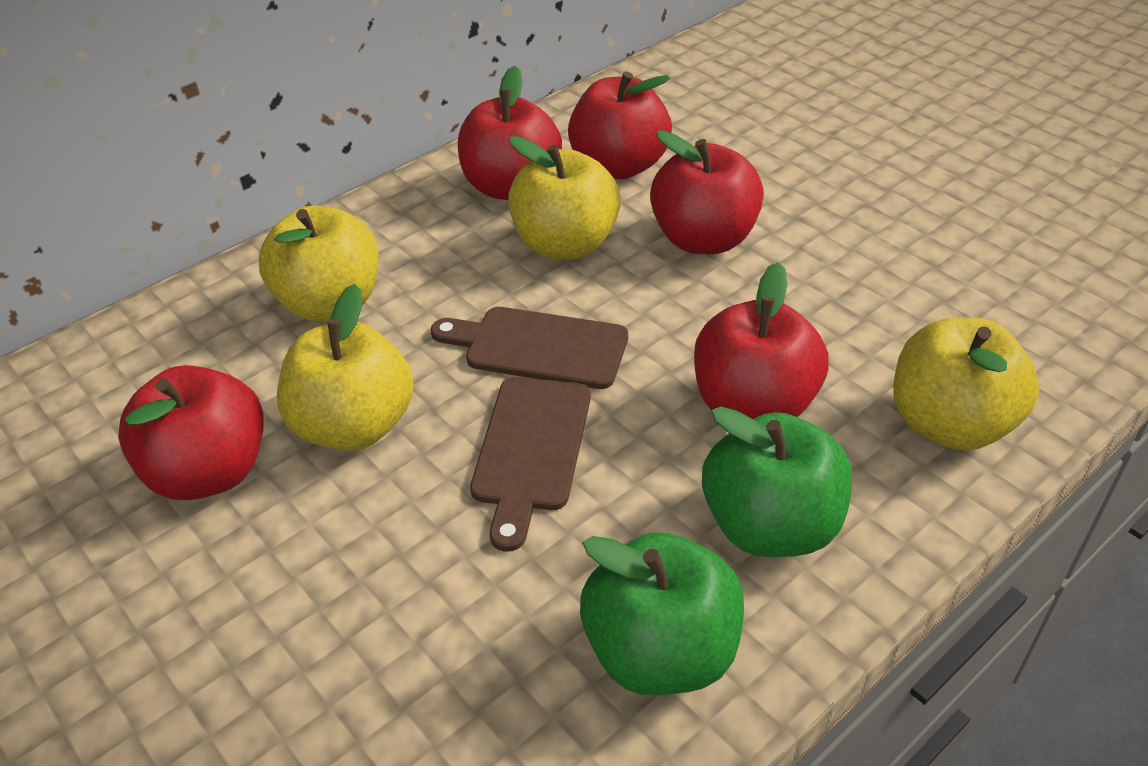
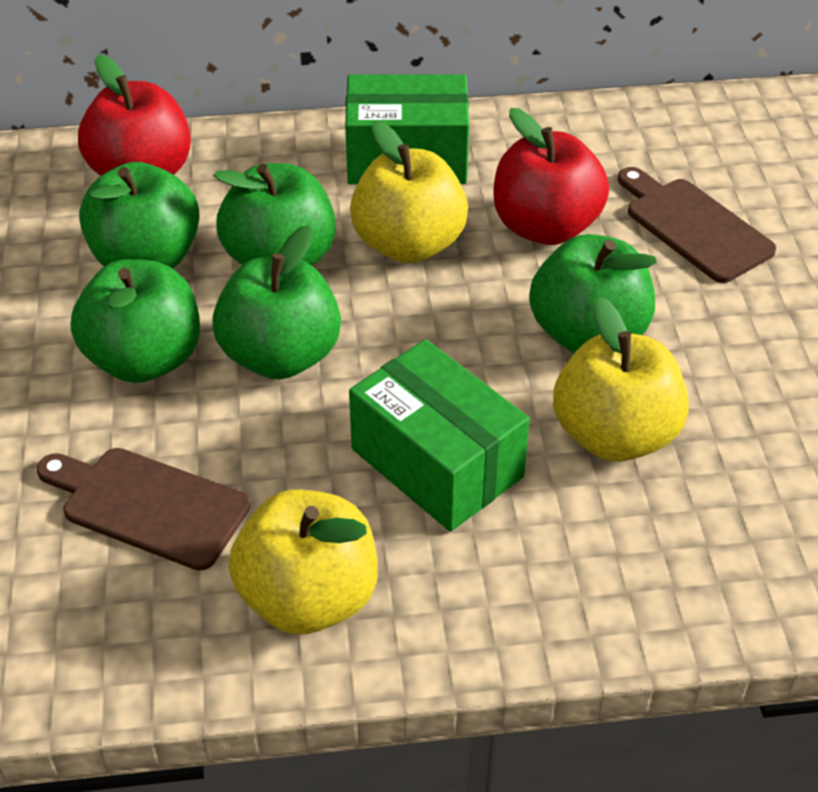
green apple: 2 -> 5
green box: 0 -> 2
red apple: 5 -> 2
yellow apple: 4 -> 3

